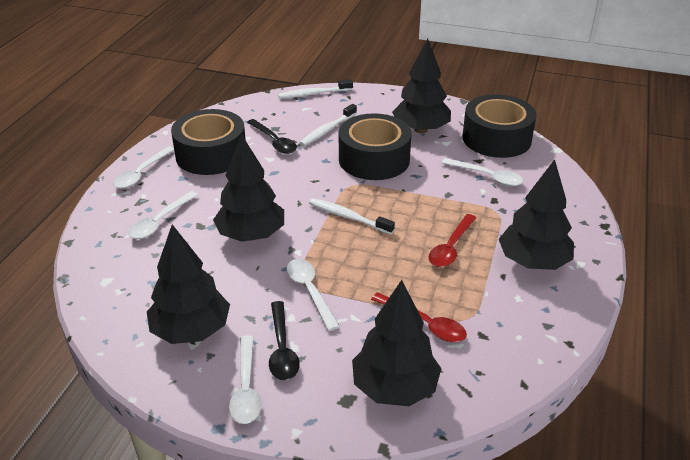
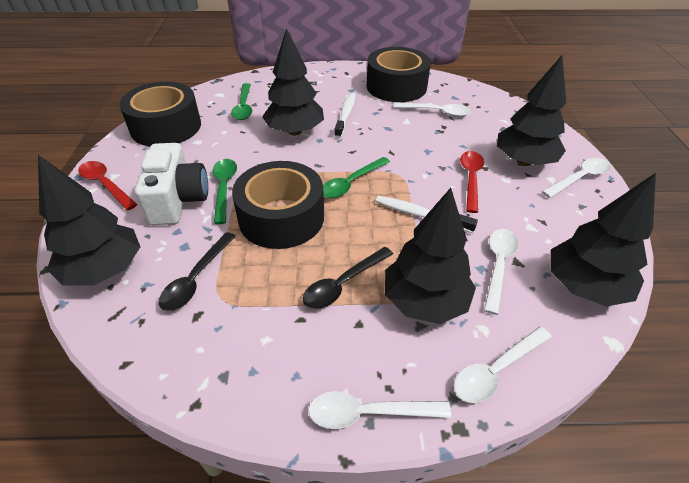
green spoon: 0 -> 3
white camera: 0 -> 1
white toothbrush: 3 -> 2

